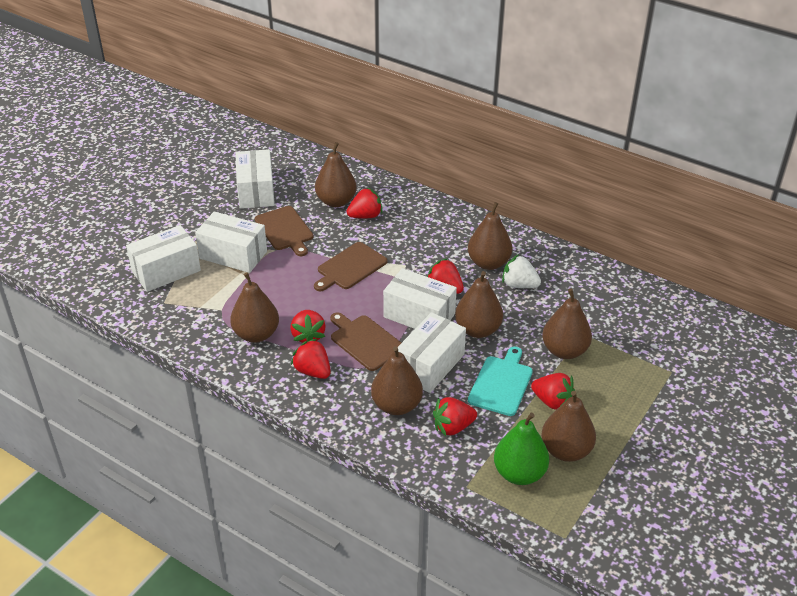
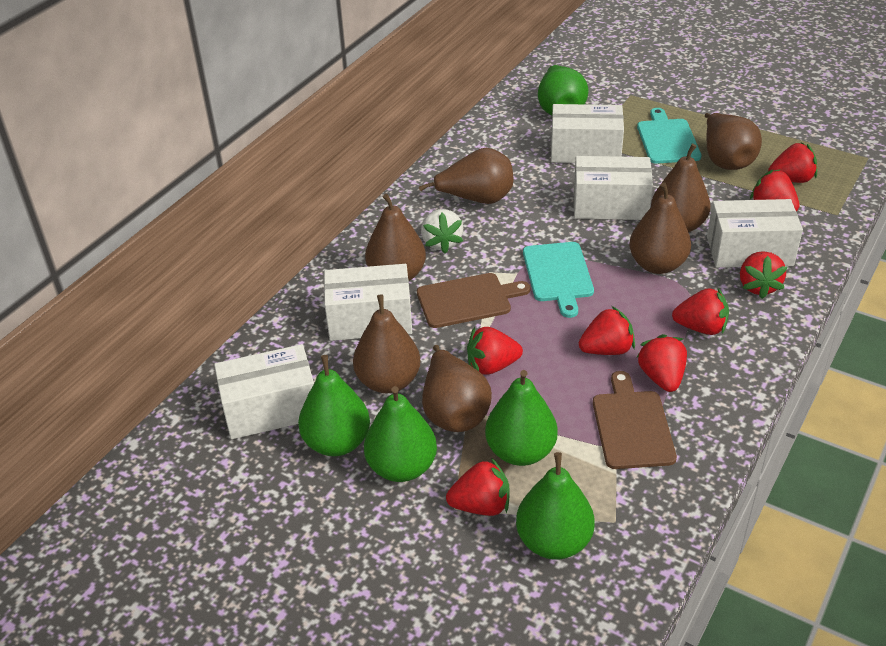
brown cutting board: 3 -> 2
green pear: 1 -> 5
red strawberry: 6 -> 8
turquoise cutting board: 1 -> 2

